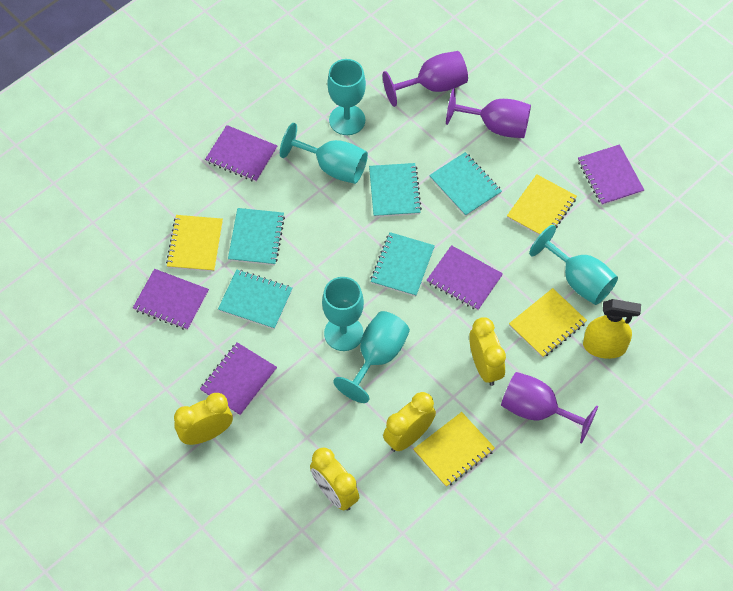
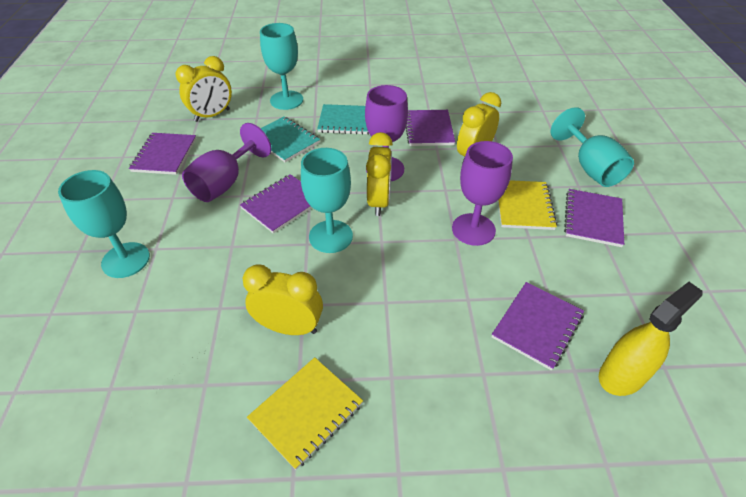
turquoise goblet: 5 -> 4
turquoise notebook: 5 -> 2
yellow notebook: 4 -> 2

